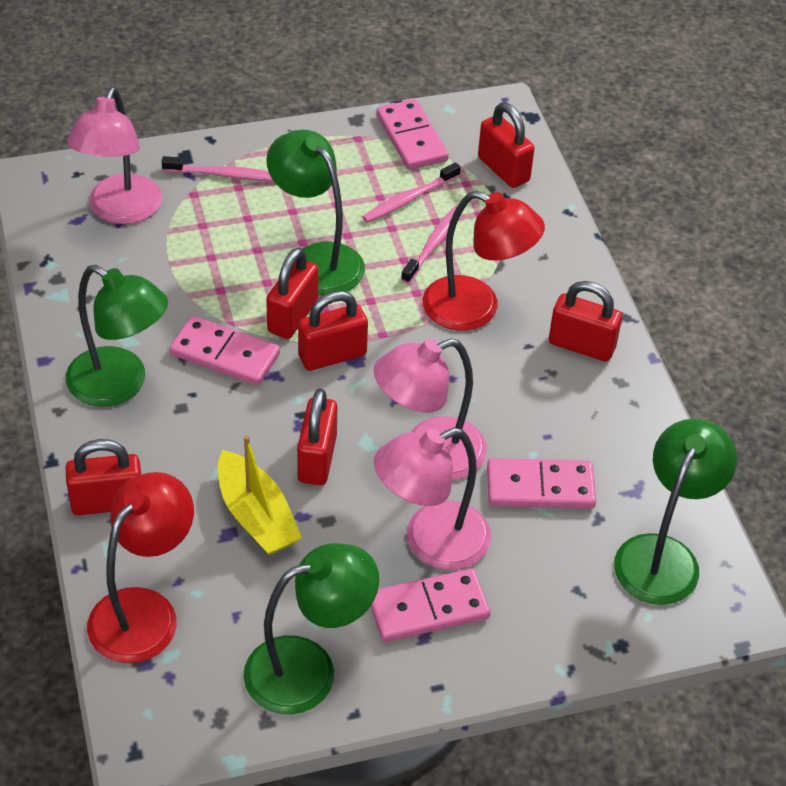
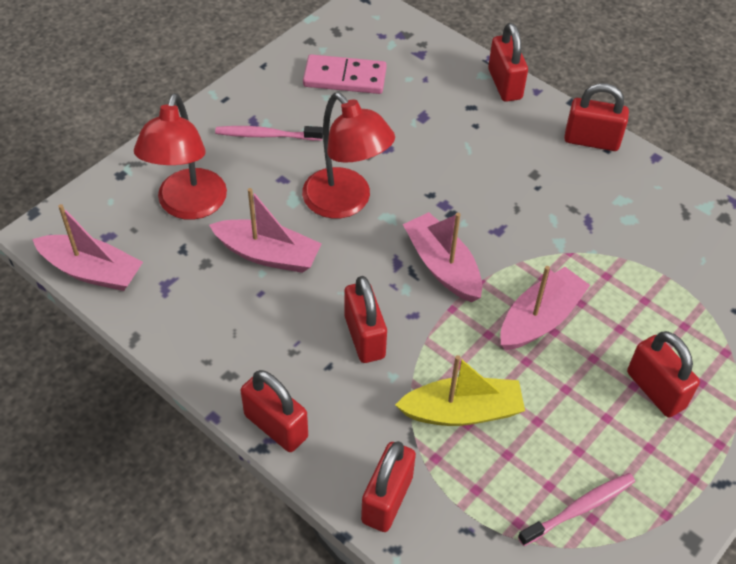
green lamp: 4 -> 0
pink boat: 0 -> 4
pink domino: 4 -> 1
pink lamp: 3 -> 0
pink toothbrush: 3 -> 2

